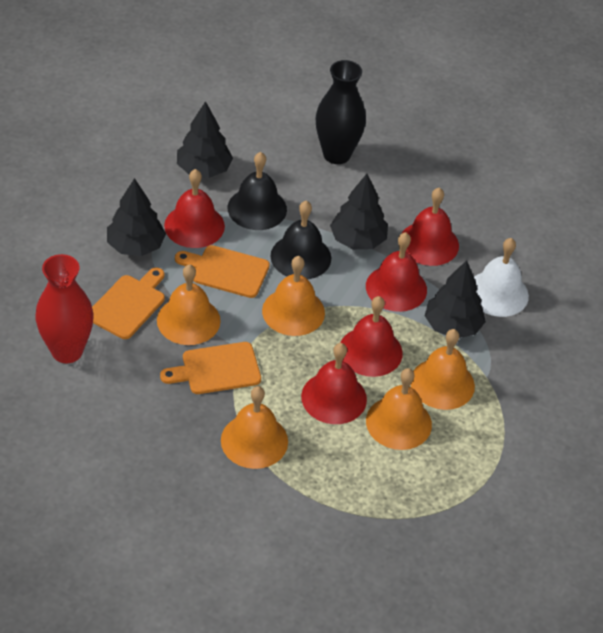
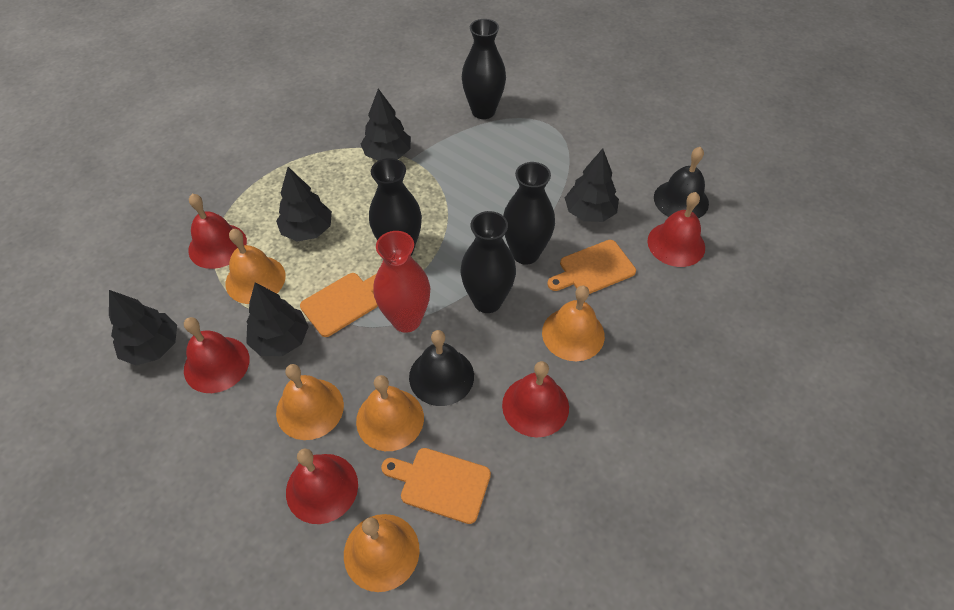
black tree: 4 -> 5
black vase: 1 -> 4
white bell: 1 -> 0

